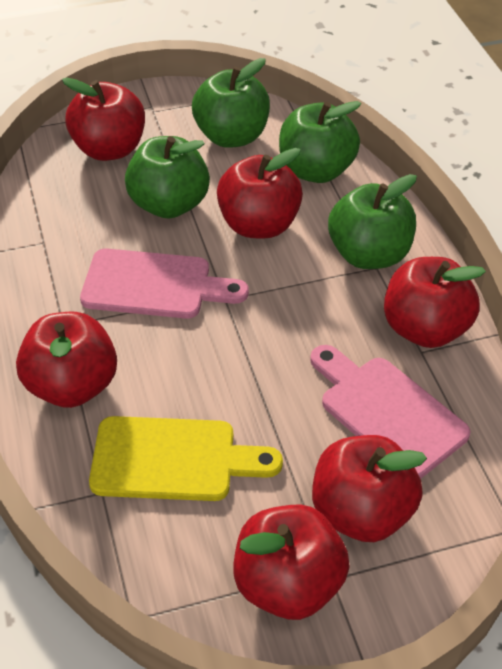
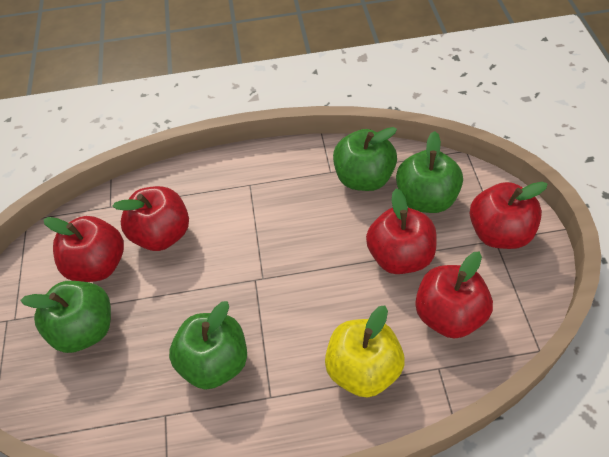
pink cutting board: 2 -> 0
red apple: 6 -> 5
yellow apple: 0 -> 1
yellow cutting board: 1 -> 0

